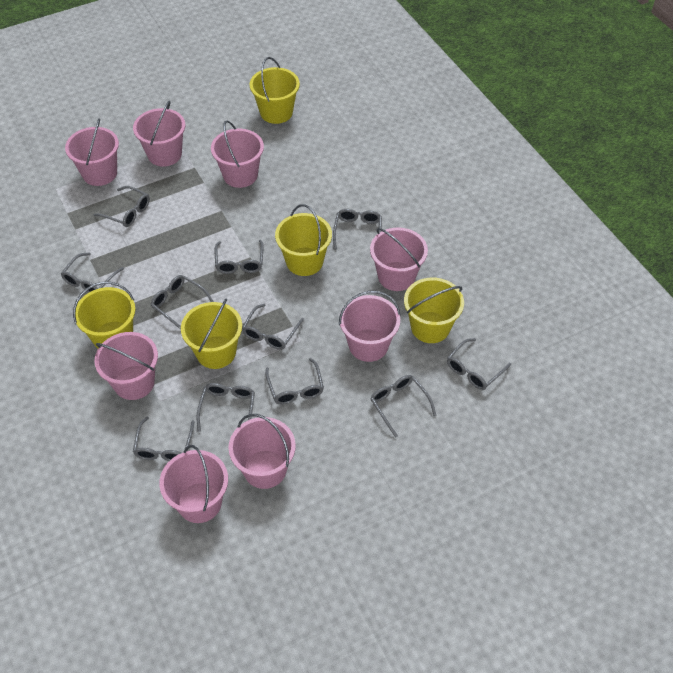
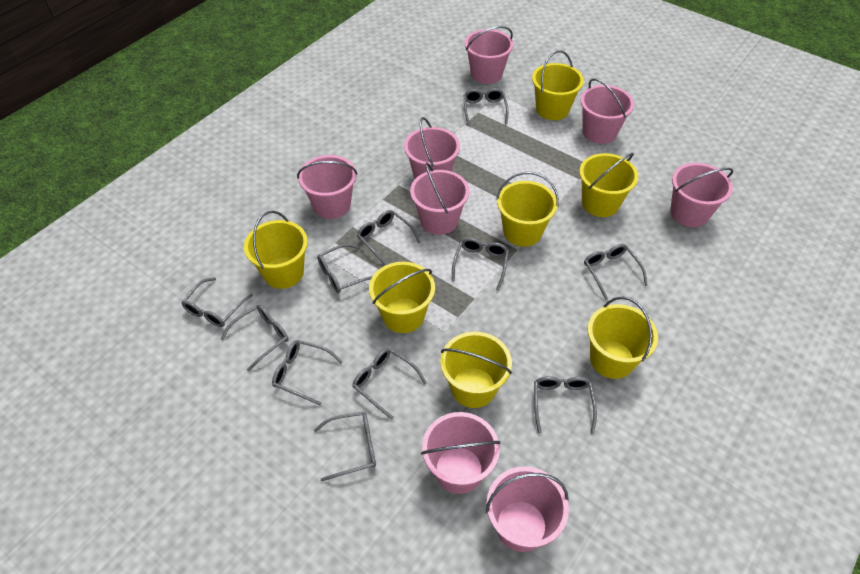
yellow bucket: 5 -> 7

